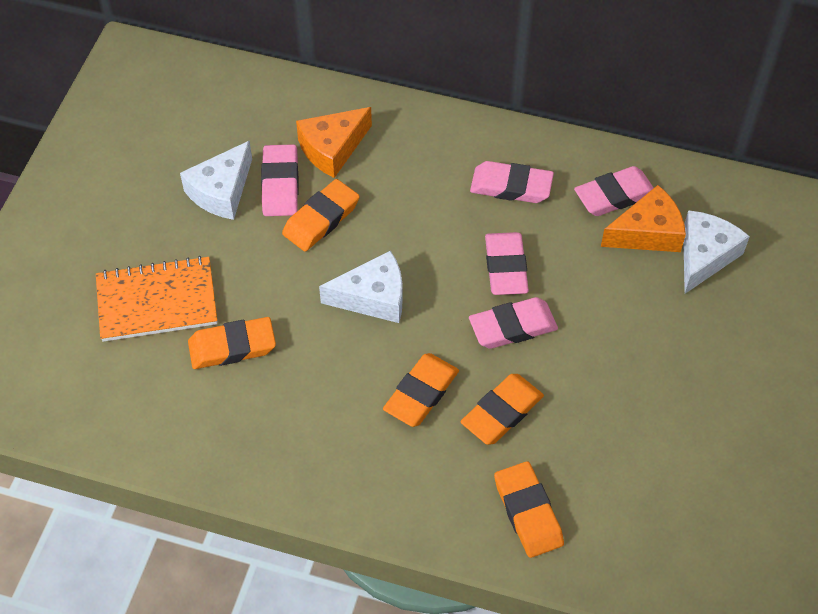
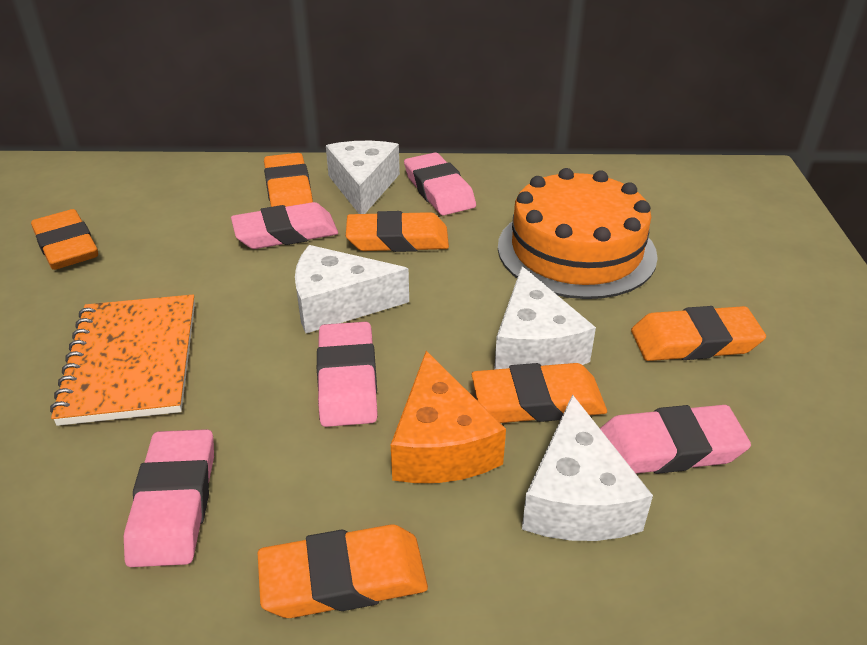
orange cake: 0 -> 1
orange cheese: 2 -> 1
orange eraser: 5 -> 6
white cheese: 3 -> 4

